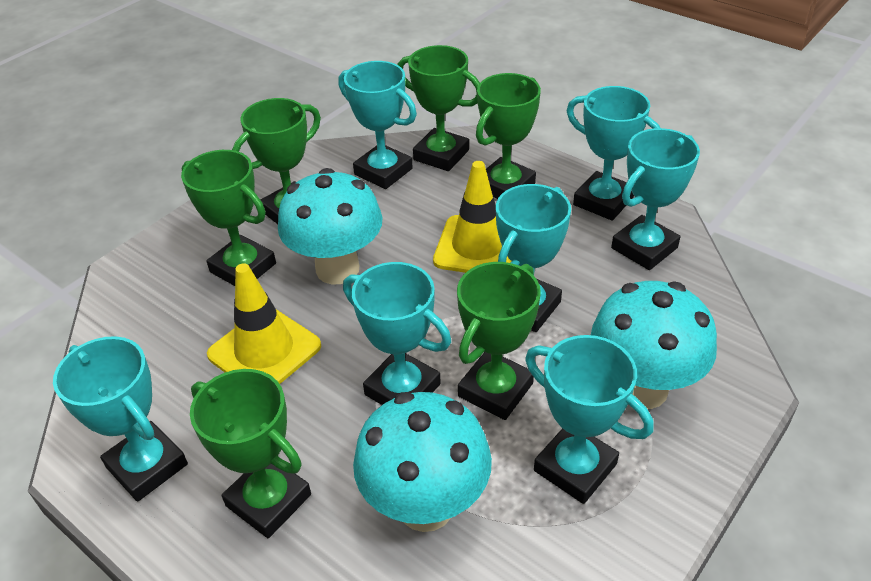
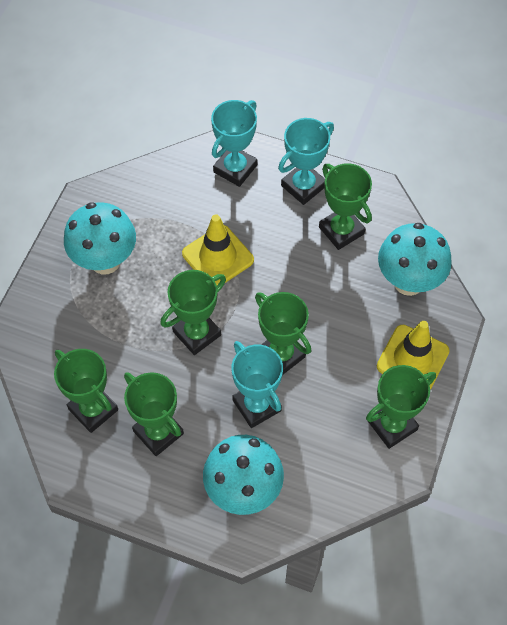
turquoise trophy: 7 -> 3

